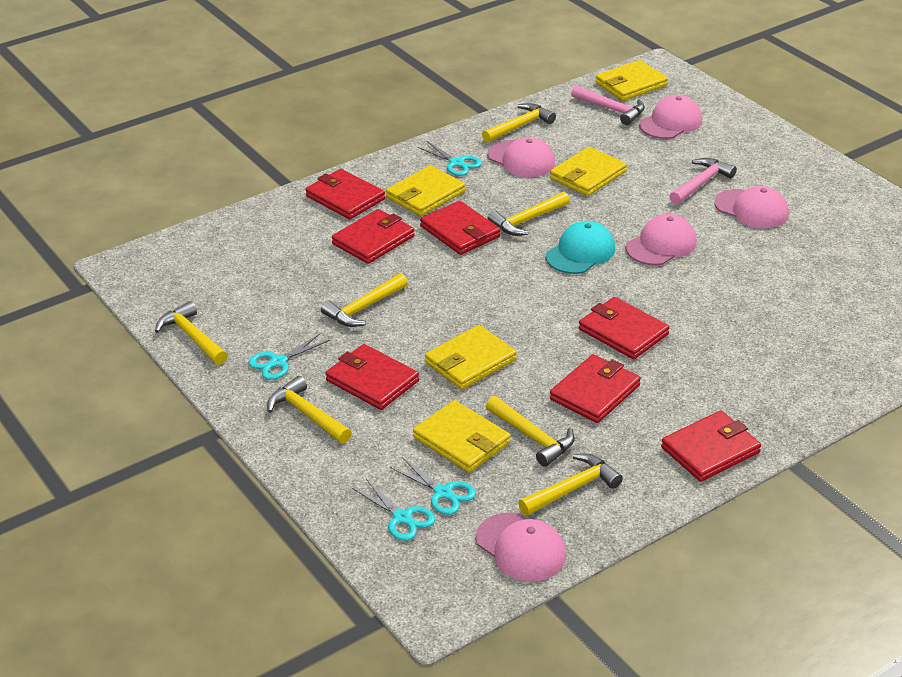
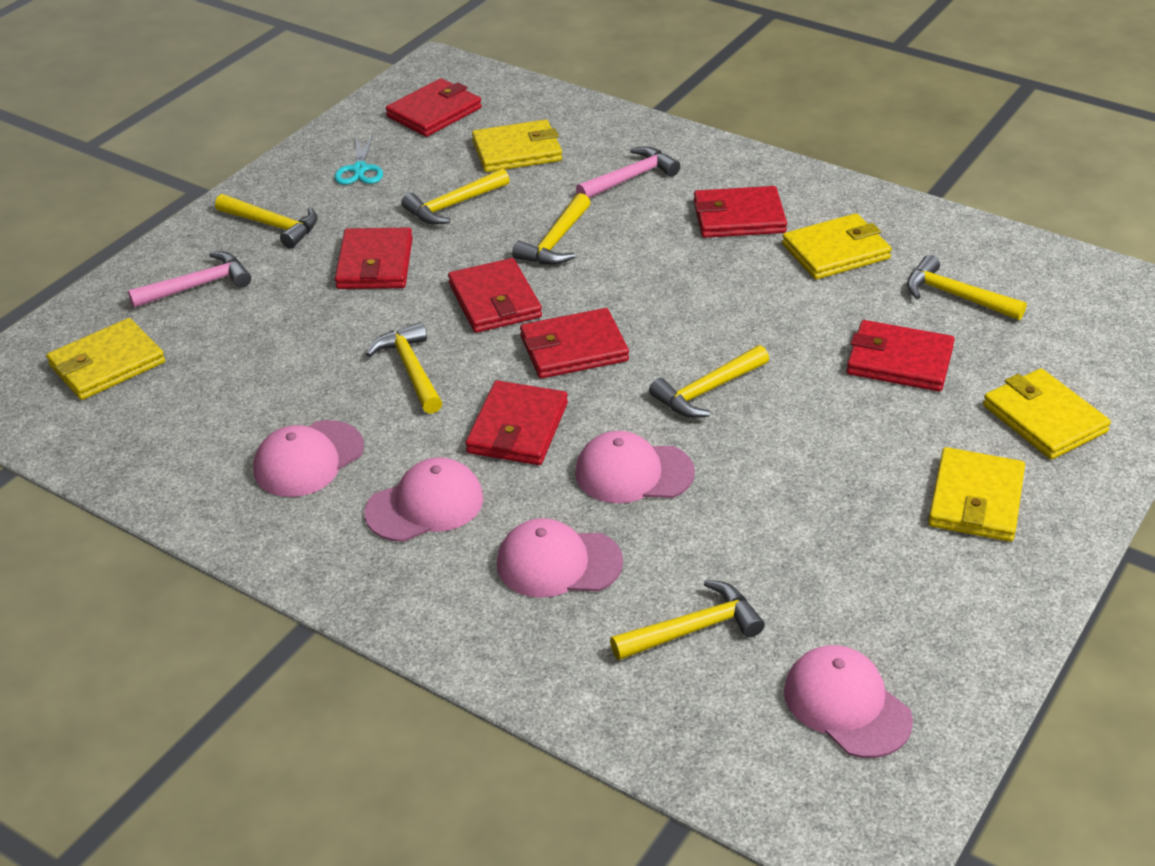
turquoise cap: 1 -> 0
turquoise scissors: 4 -> 1

